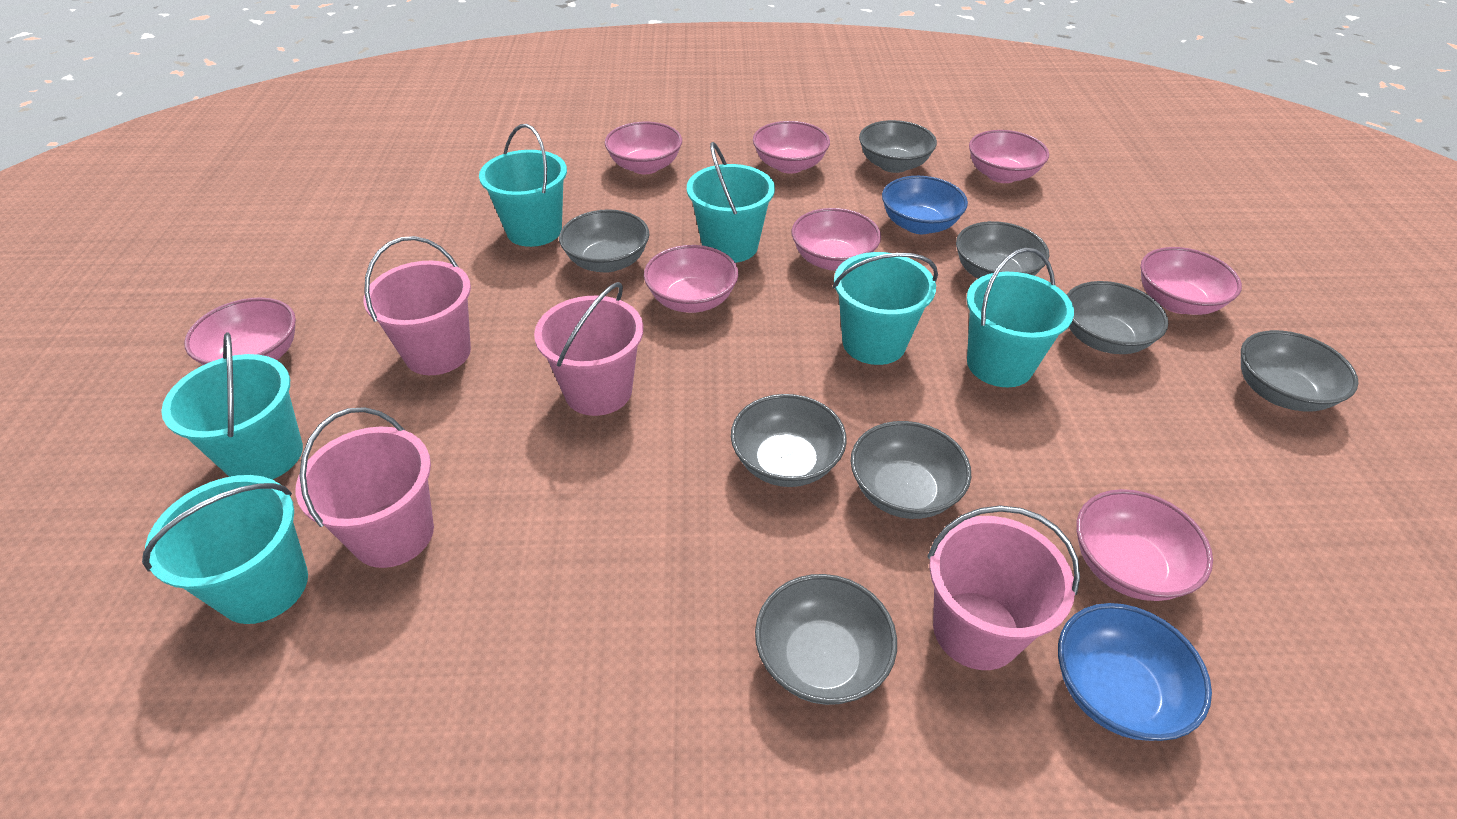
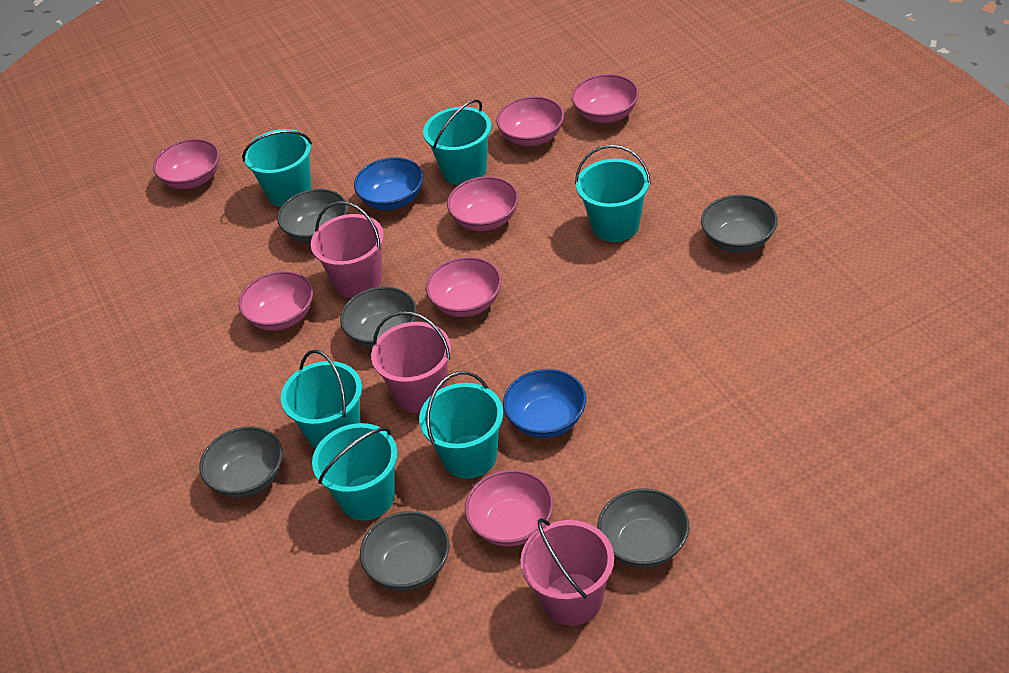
grey bowl: 8 -> 6
pink bowl: 8 -> 7
pink bucket: 4 -> 3

